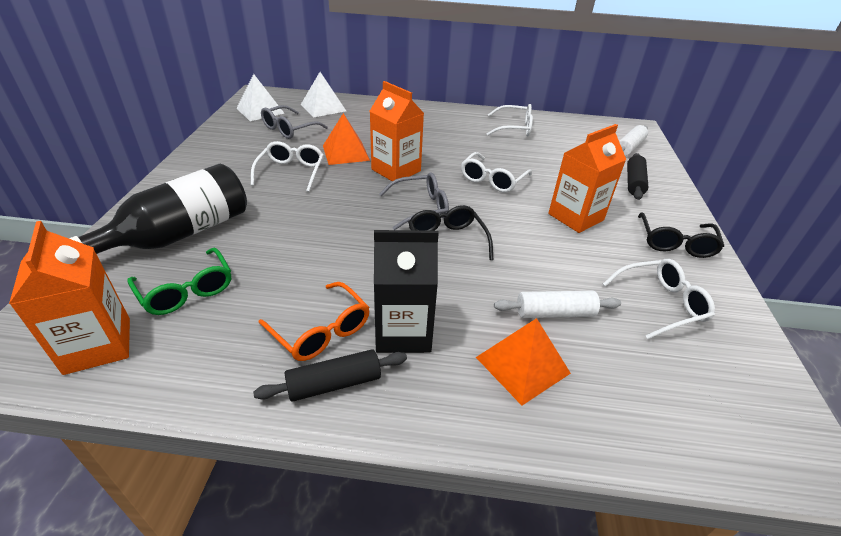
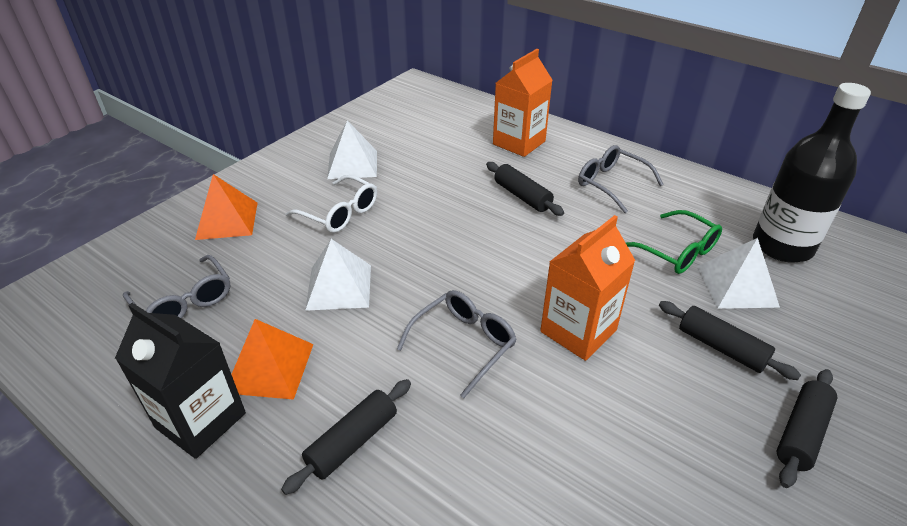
black glasses: 2 -> 0
black rolling pin: 2 -> 4
grey glasses: 2 -> 3
orange carton: 3 -> 2
orange glasses: 1 -> 0
white glasses: 4 -> 1
white pyramid: 2 -> 3
white rolling pin: 2 -> 0

